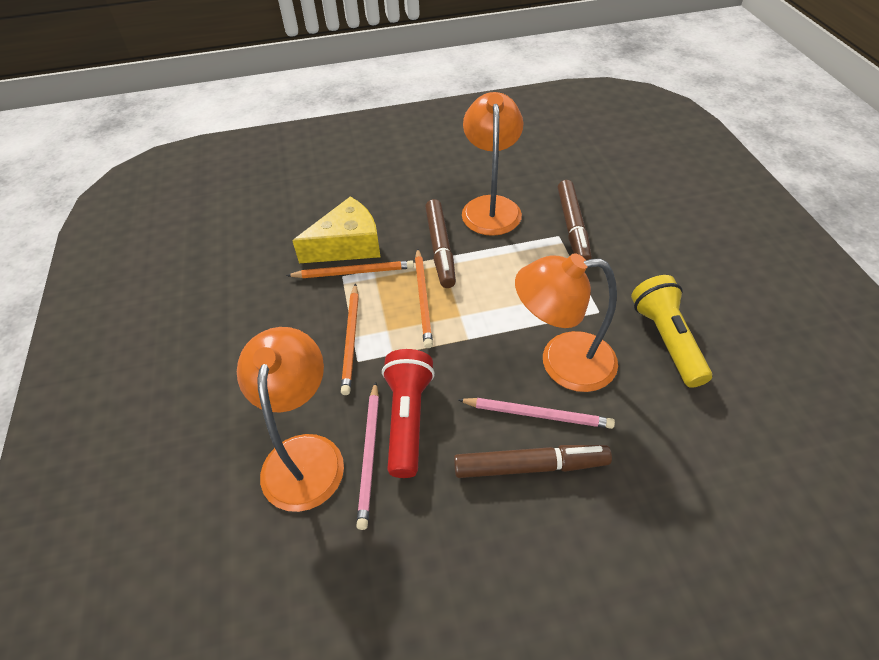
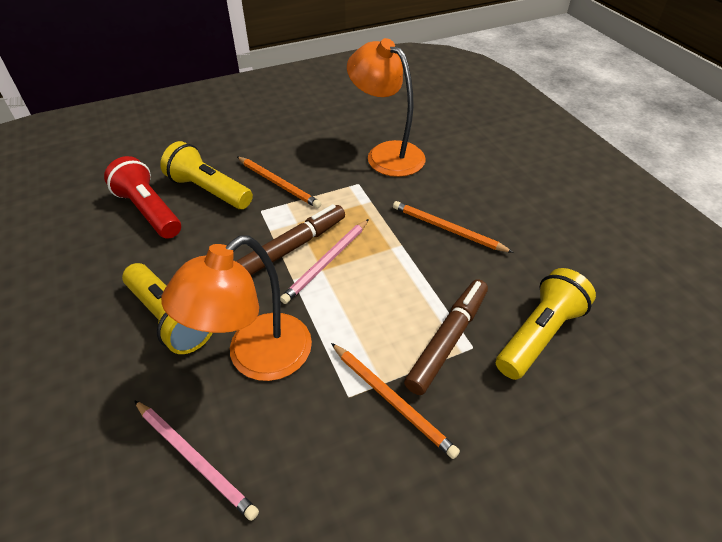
brown marker: 3 -> 2
orange lamp: 3 -> 2
yellow cheese: 1 -> 0
yellow flashlight: 1 -> 3

